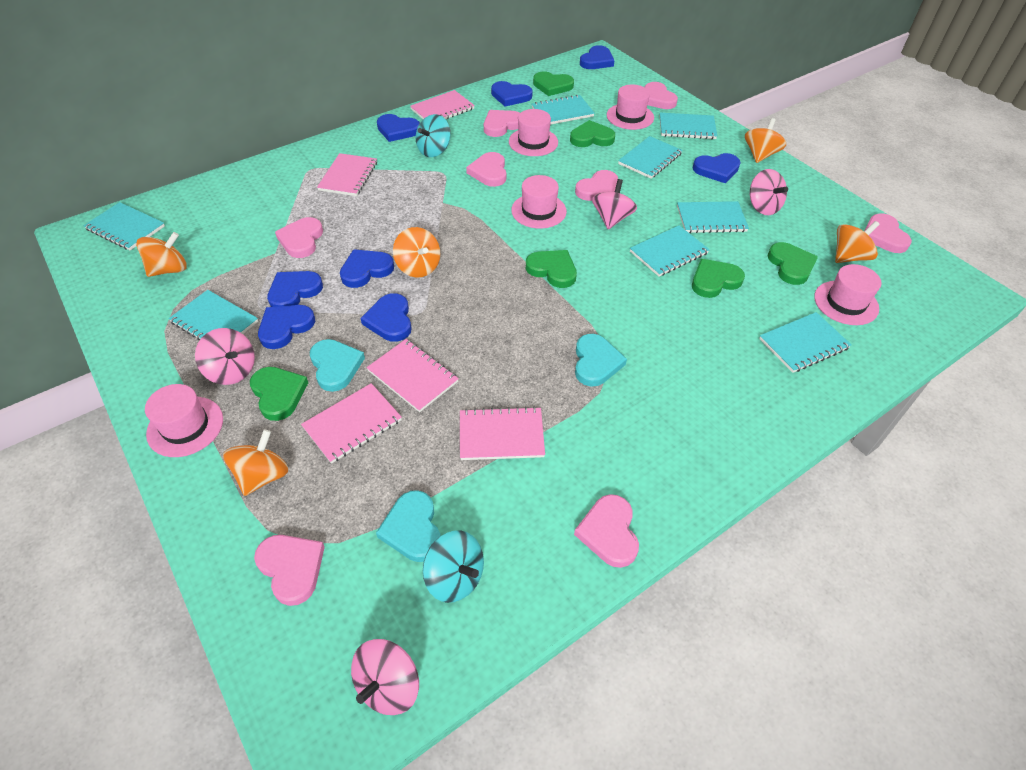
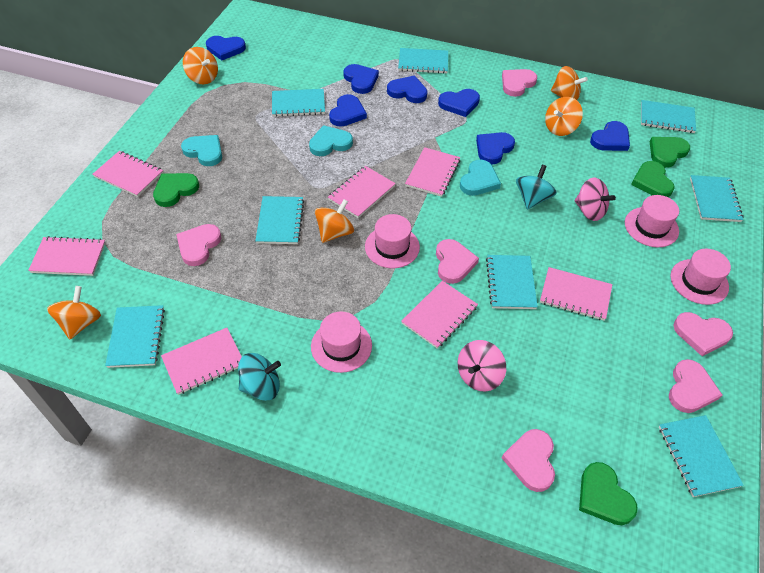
blue heart: 8 -> 7
green heart: 6 -> 4
pink hat: 5 -> 4
pink heart: 8 -> 6
pink notebook: 5 -> 7
pink spinning top: 4 -> 2

